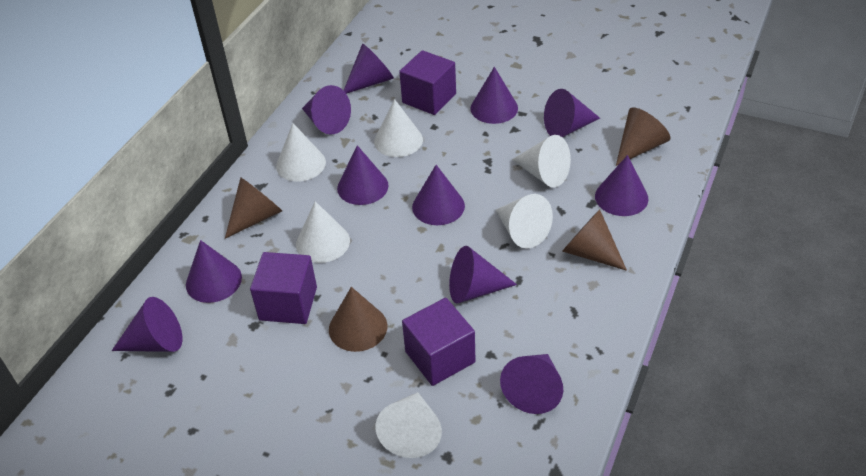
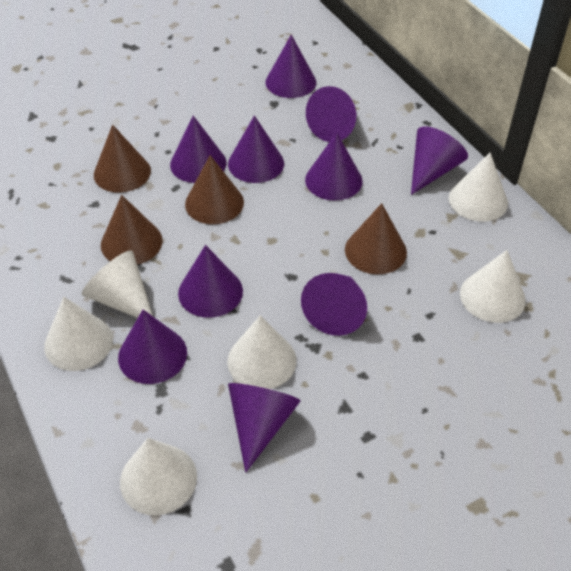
purple cone: 11 -> 10
purple cube: 3 -> 0

